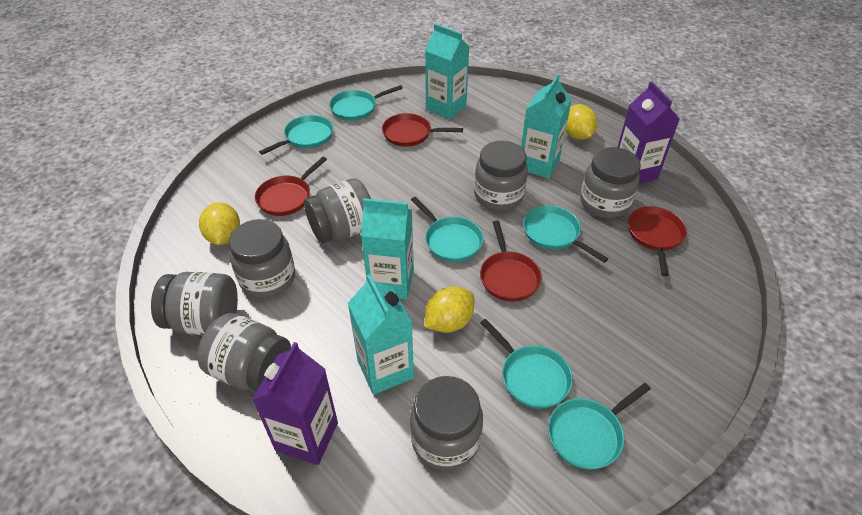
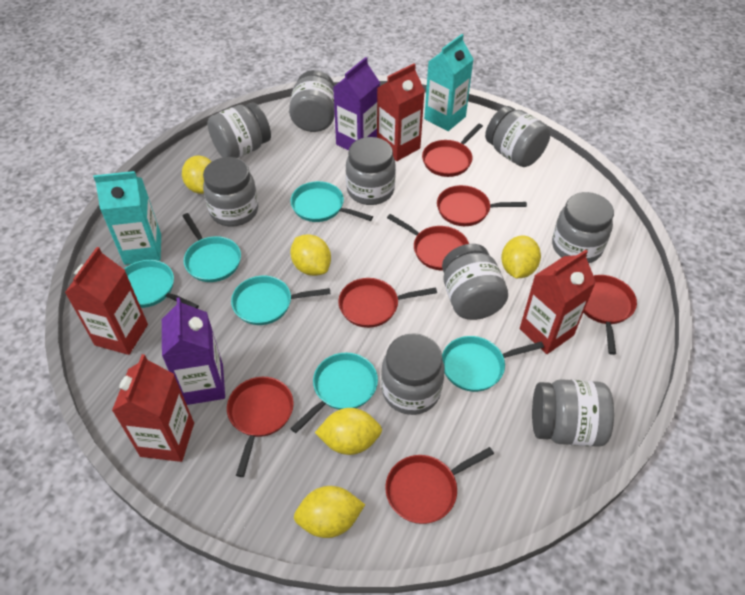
grey jar: 7 -> 9
red carton: 0 -> 4
red pan: 4 -> 7
turquoise carton: 4 -> 2
yellow lemon: 3 -> 5

